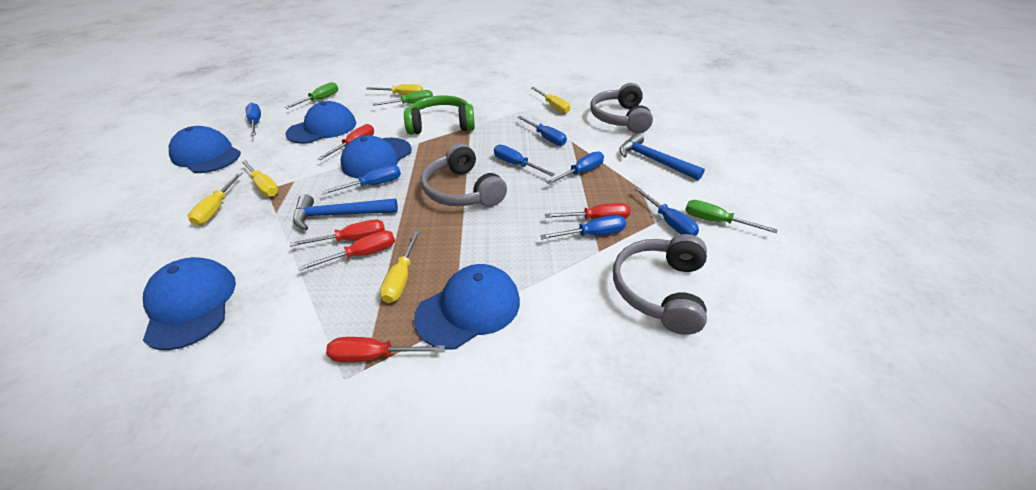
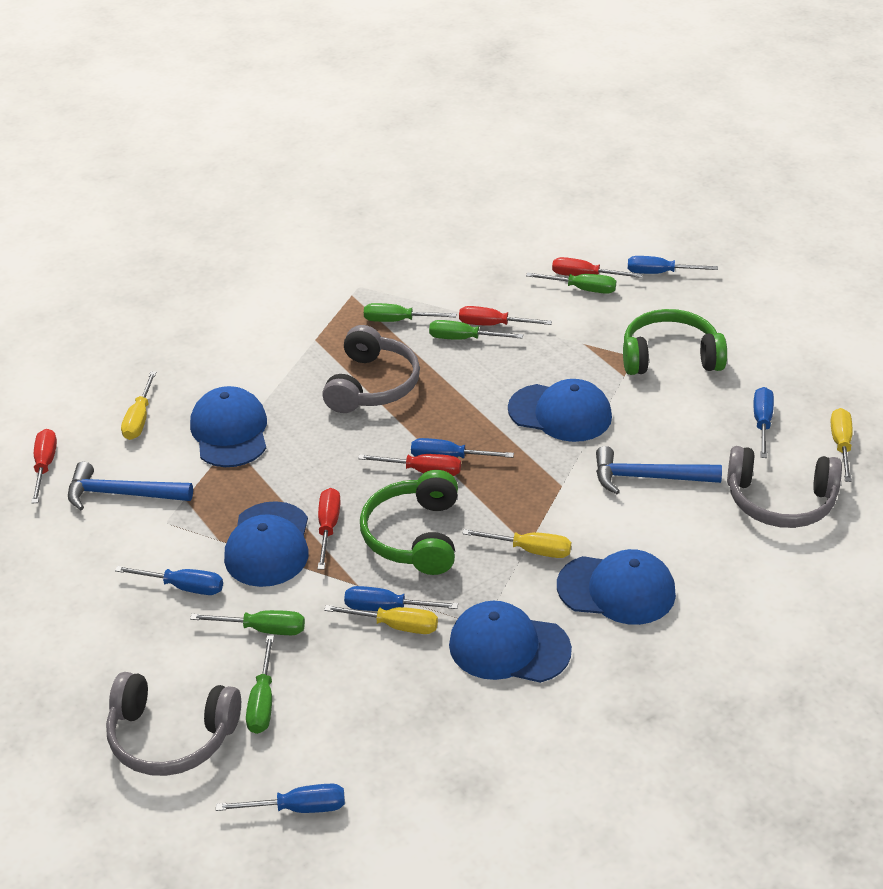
blue screwdriver: 7 -> 6
green headphones: 1 -> 2
green screwdriver: 3 -> 5
yellow screwdriver: 5 -> 4

